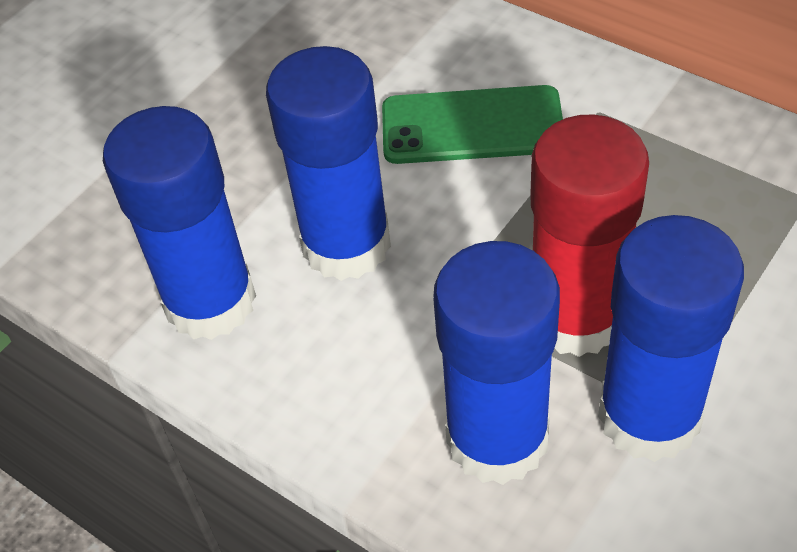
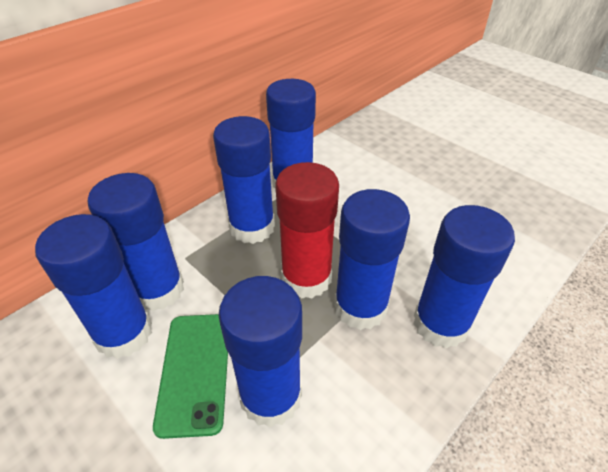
blue glue stick: 4 -> 7

